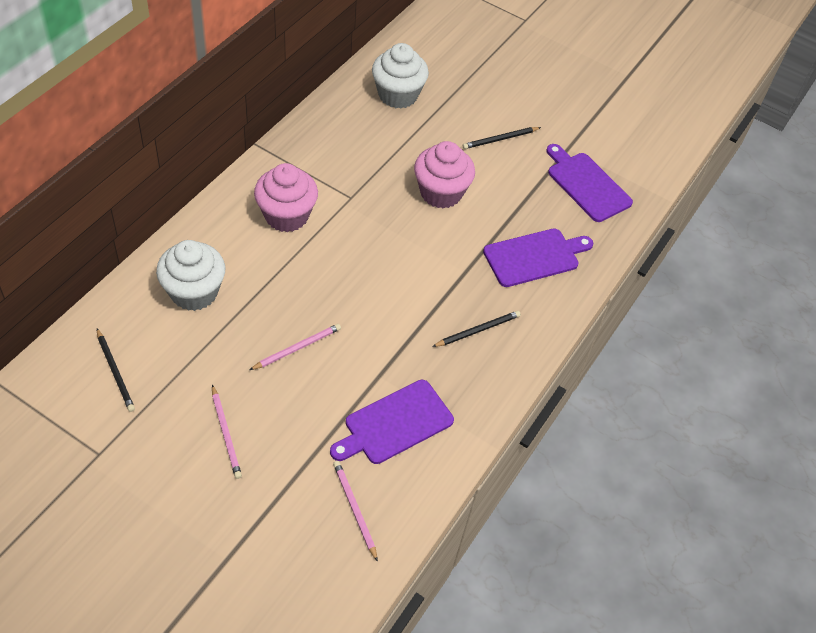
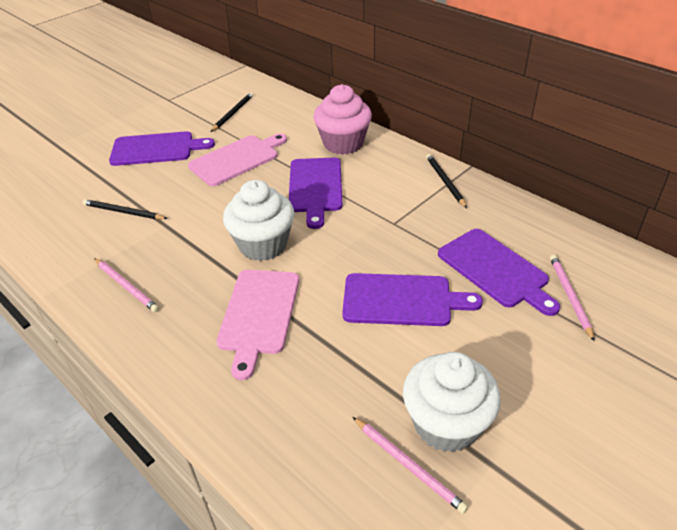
pink cupcake: 2 -> 1
pink cutting board: 0 -> 2
purple cutting board: 3 -> 4

